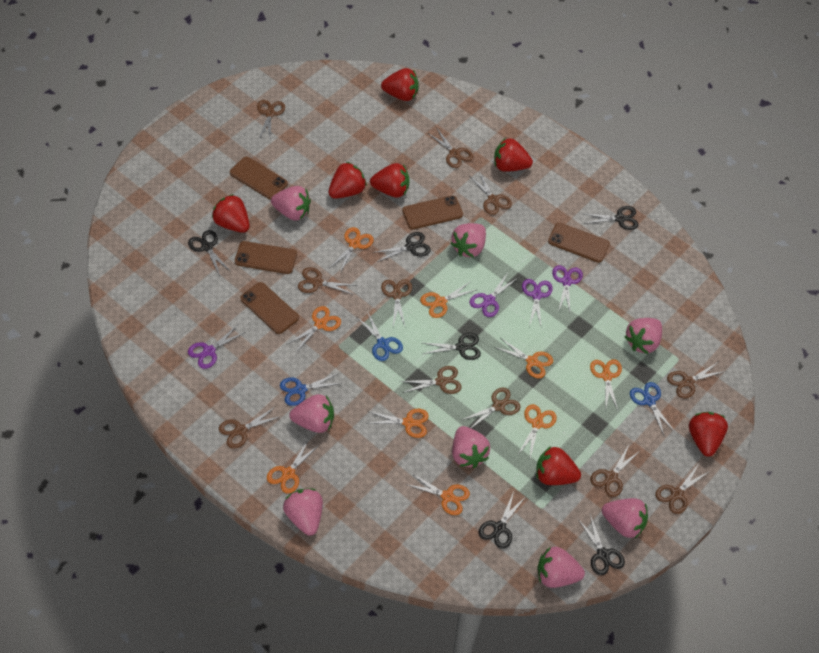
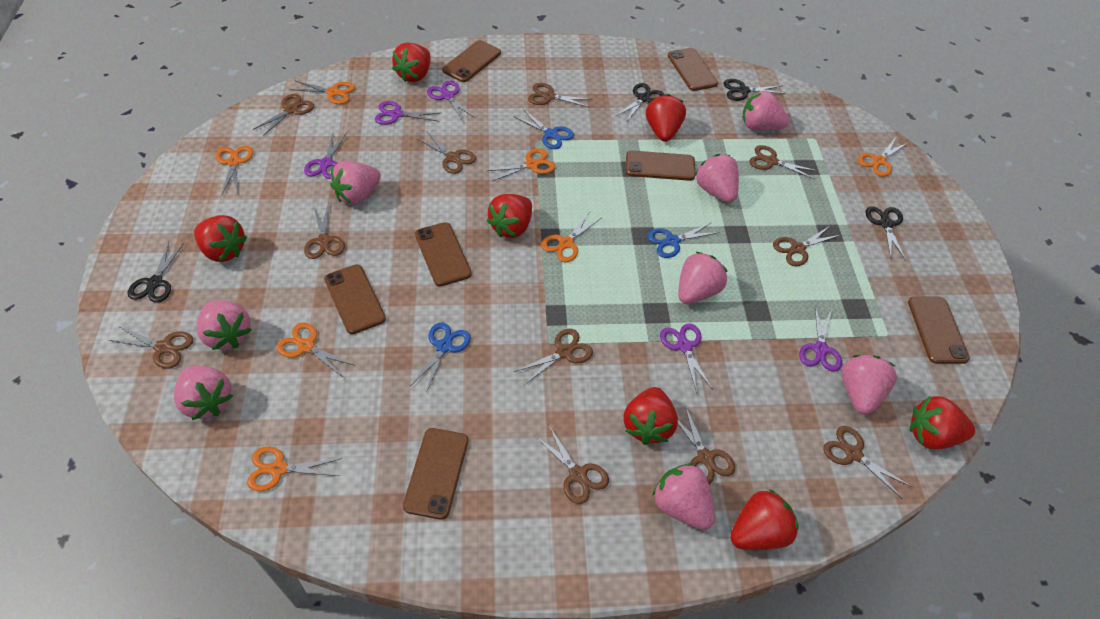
black scissors: 6 -> 4
brown phone: 5 -> 7
orange scissors: 9 -> 7
purple scissors: 4 -> 5

